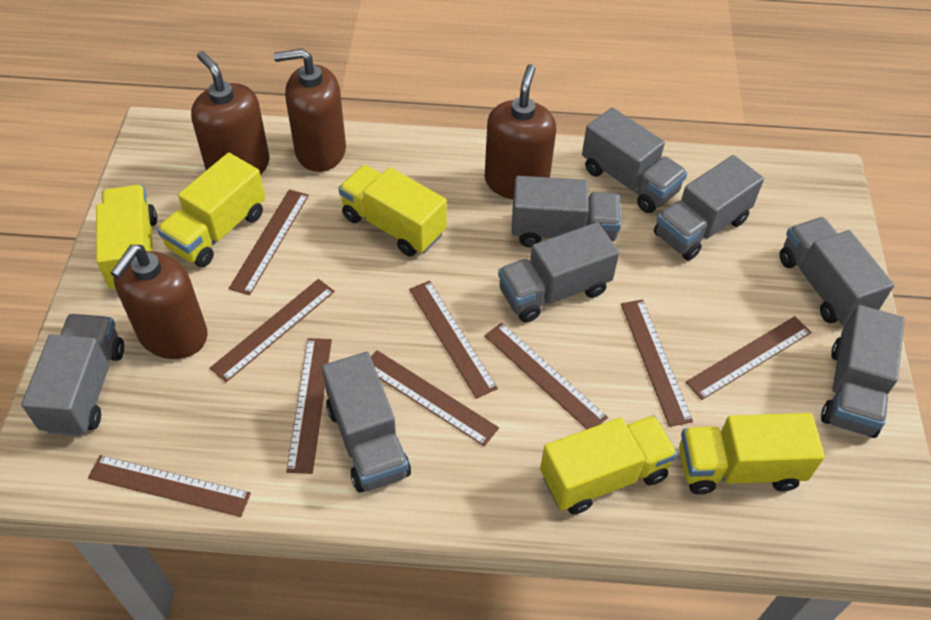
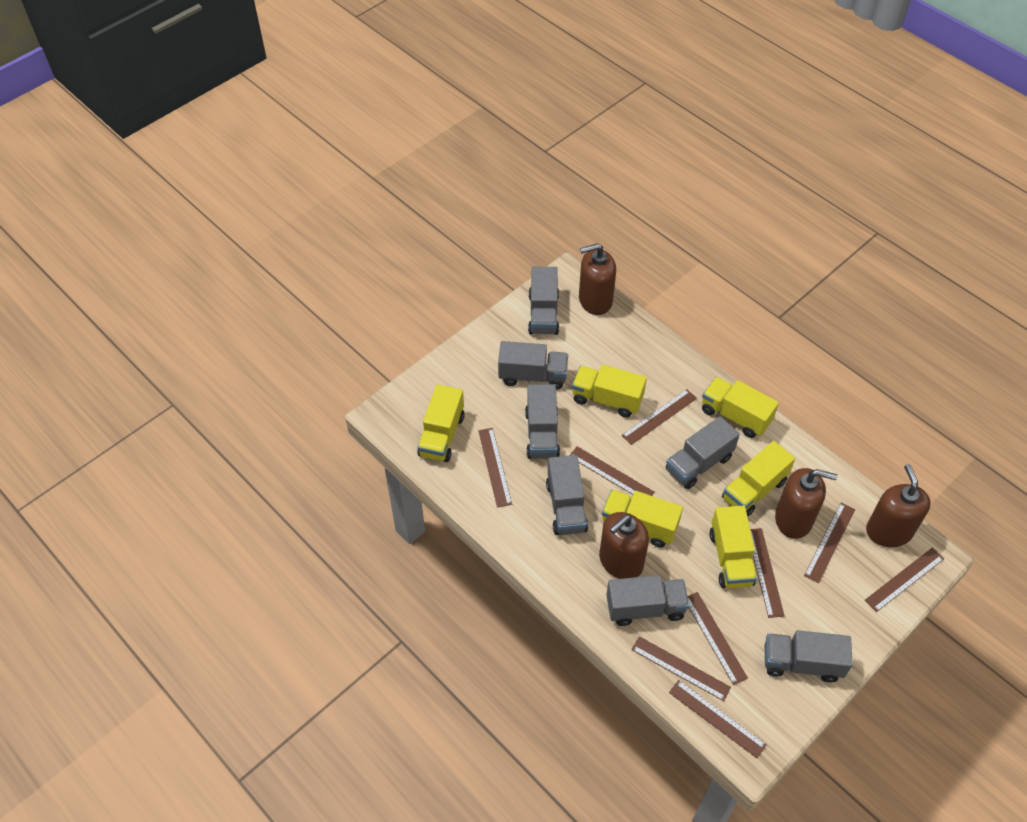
grey truck: 8 -> 7
yellow truck: 5 -> 6

